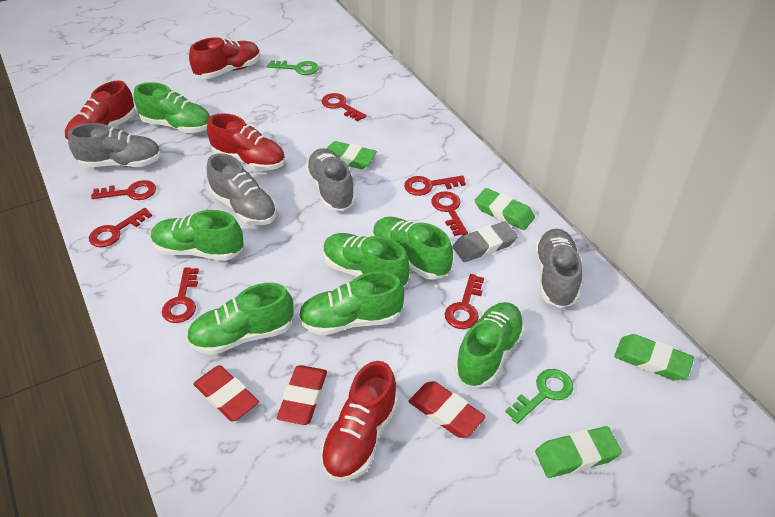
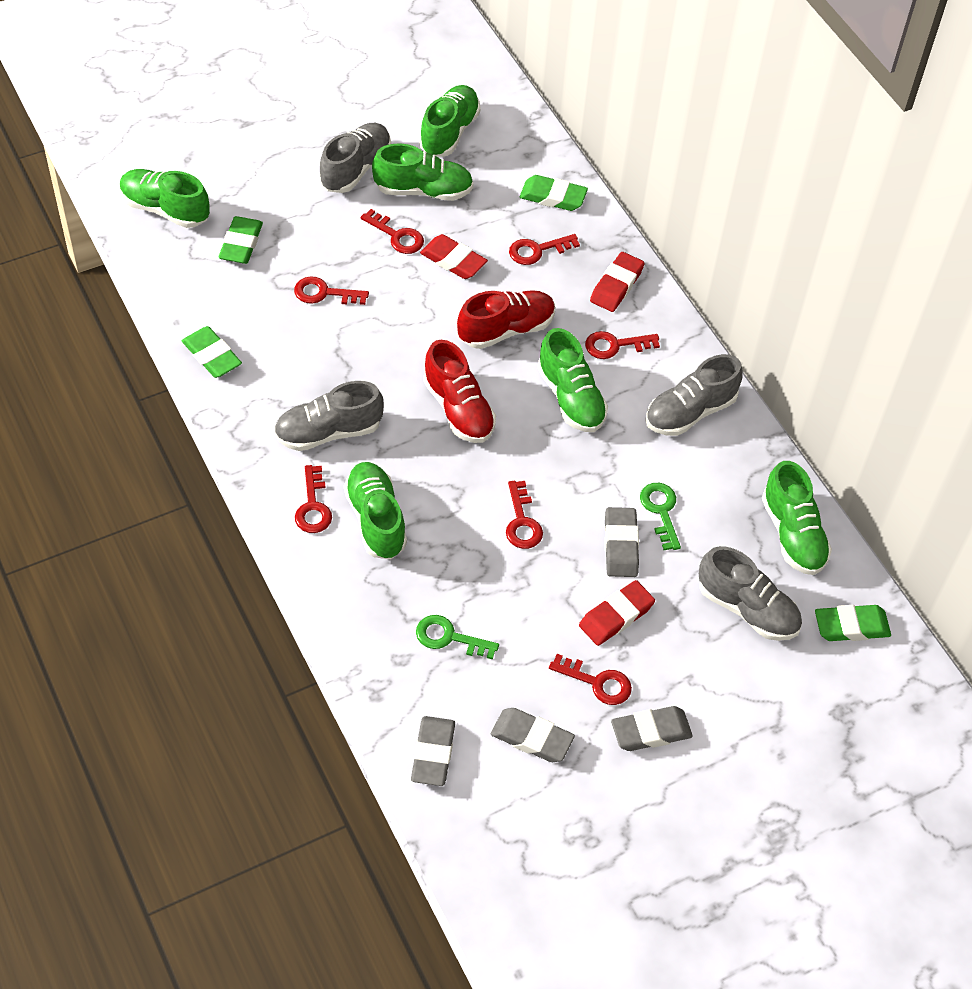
green shoe: 7 -> 6
grey eraser: 1 -> 4
red shoe: 4 -> 2

